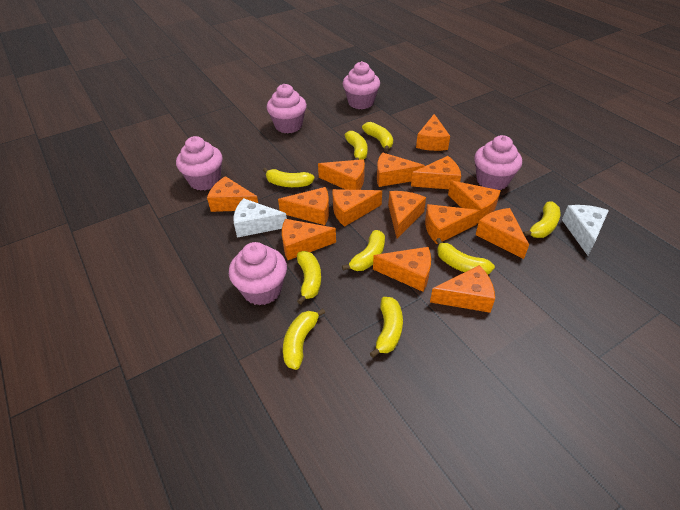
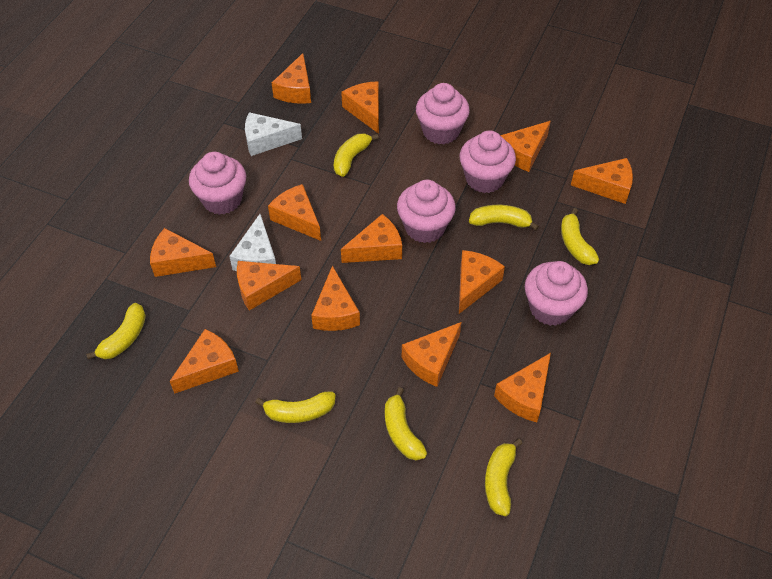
orange cheese: 14 -> 13
yellow banana: 9 -> 7

